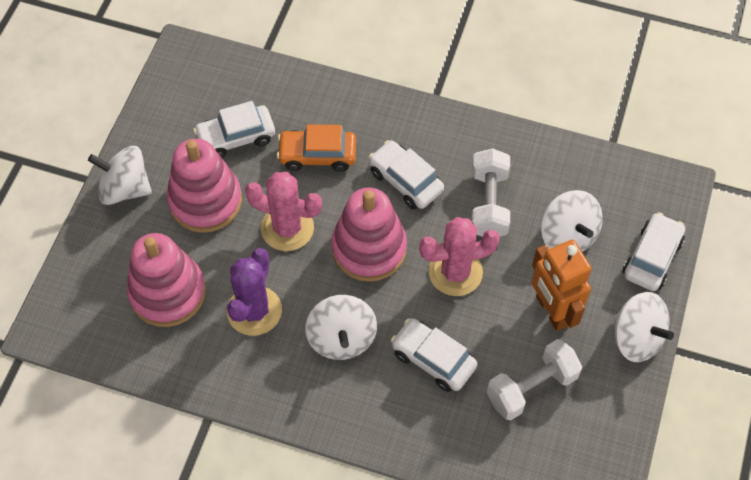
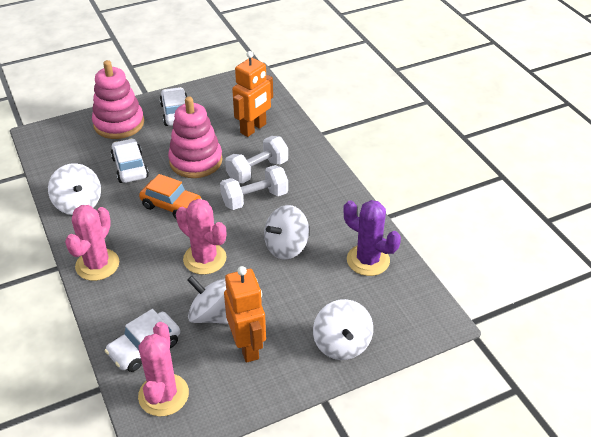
orange robot: 1 -> 2
pink cactus: 2 -> 3
pink stacking toy: 3 -> 2
white car: 4 -> 3

